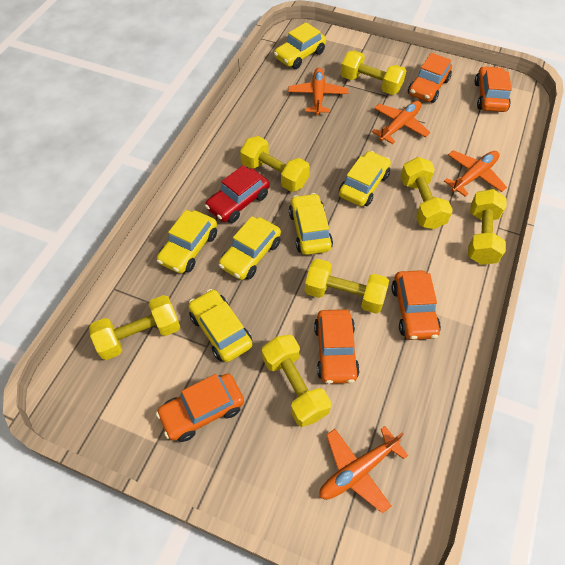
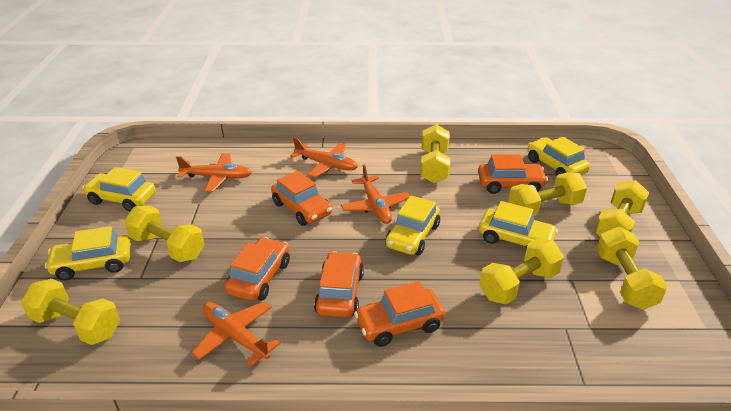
red car: 1 -> 0
yellow car: 6 -> 5

